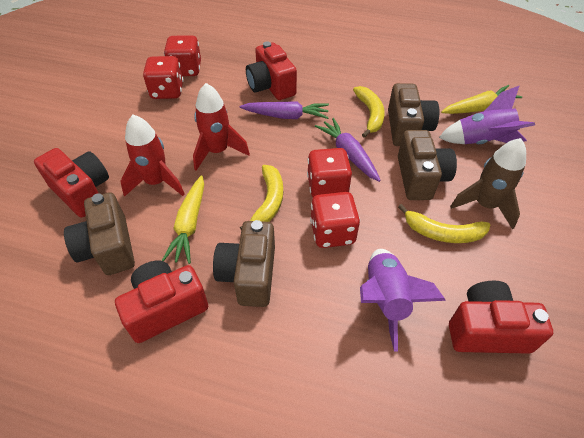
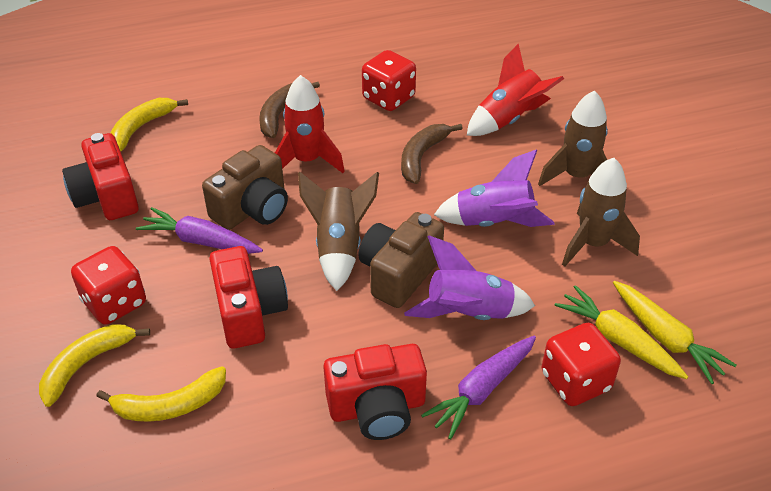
brown banana: 0 -> 2
brown camera: 4 -> 2
brown rocket: 1 -> 3
red camera: 4 -> 3
red dice: 4 -> 3

